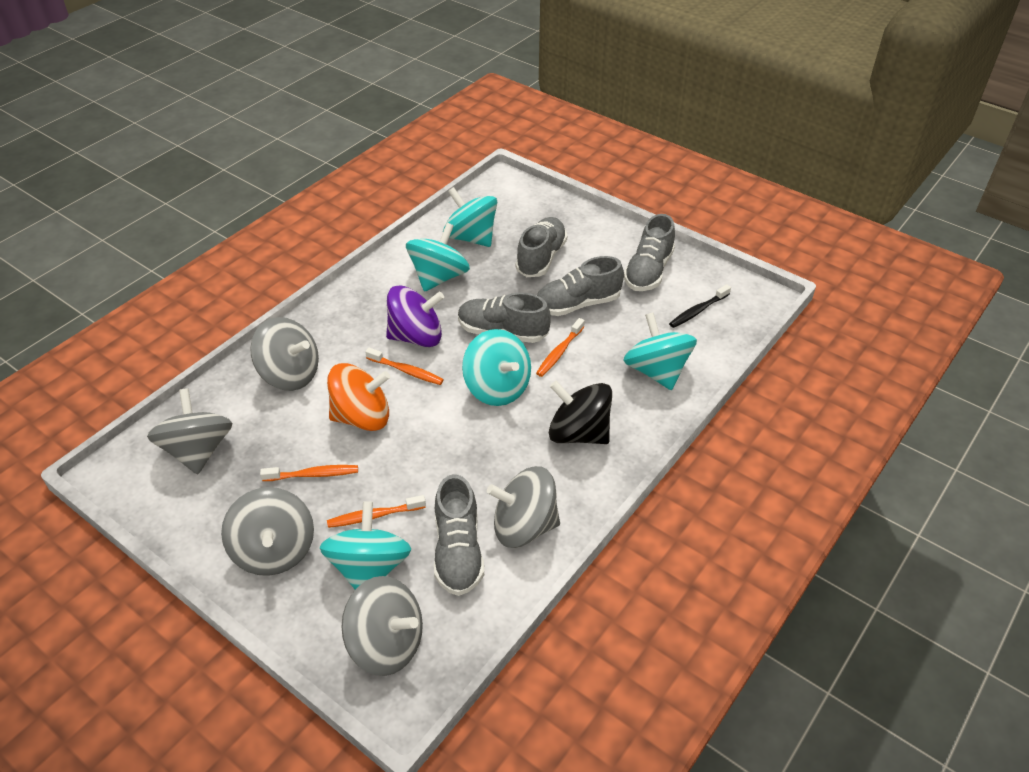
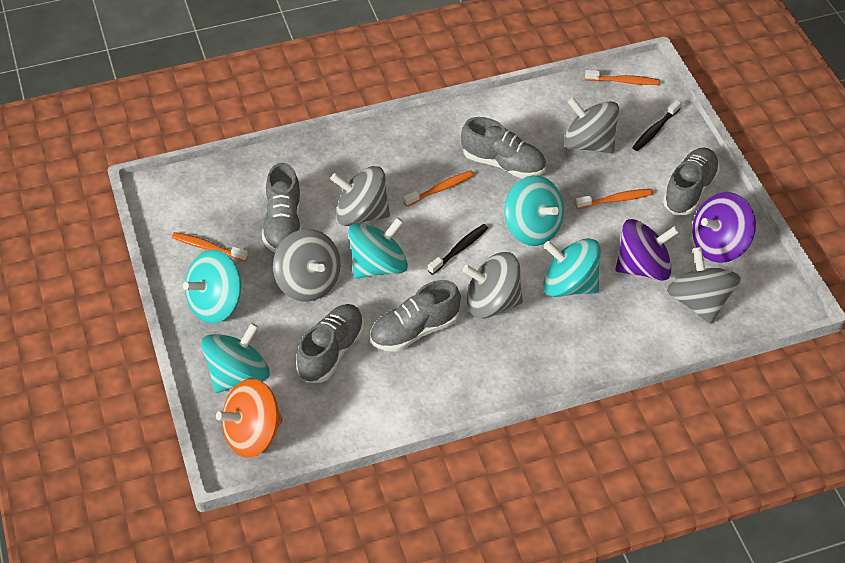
black spinning top: 1 -> 0
black toothbrush: 1 -> 2
purple spinning top: 1 -> 2

